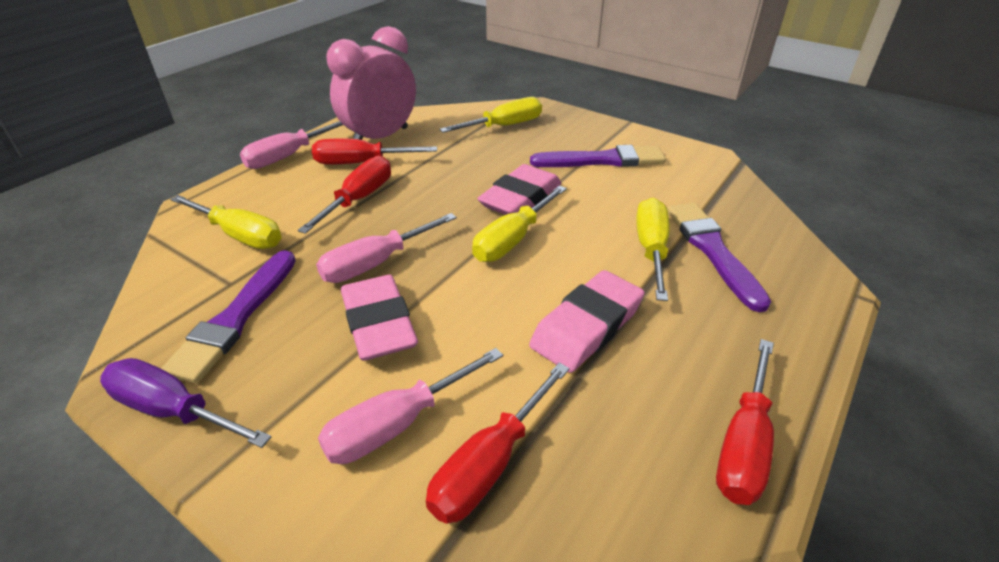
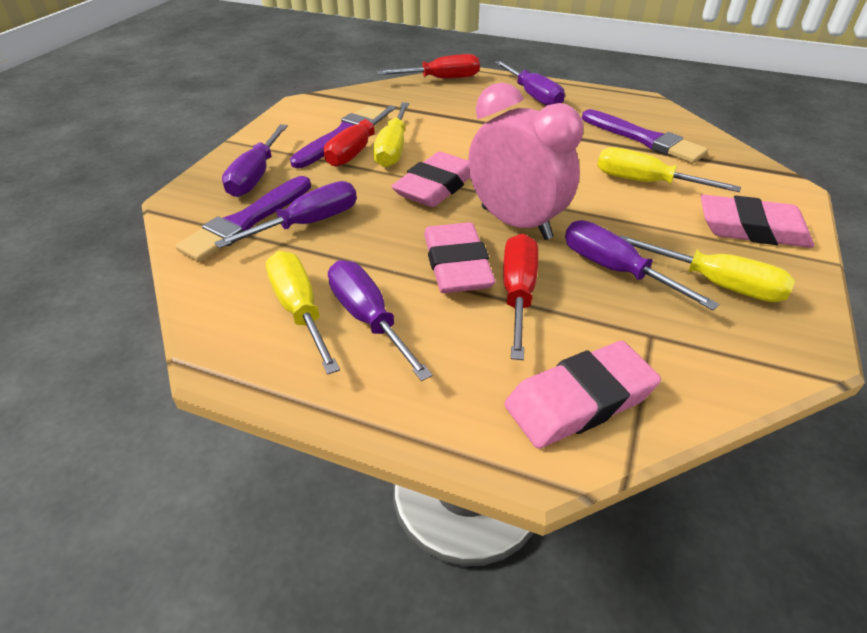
pink eraser: 3 -> 4
pink screwdriver: 3 -> 0
purple screwdriver: 1 -> 5
red screwdriver: 4 -> 3

